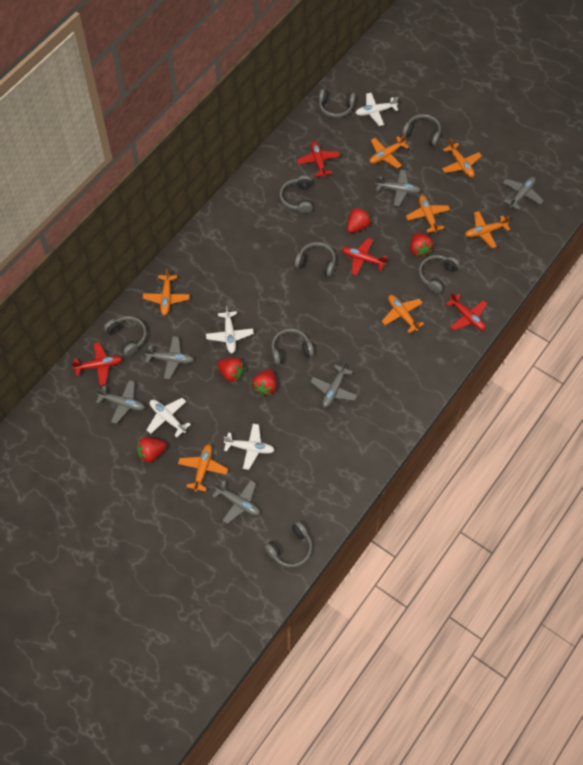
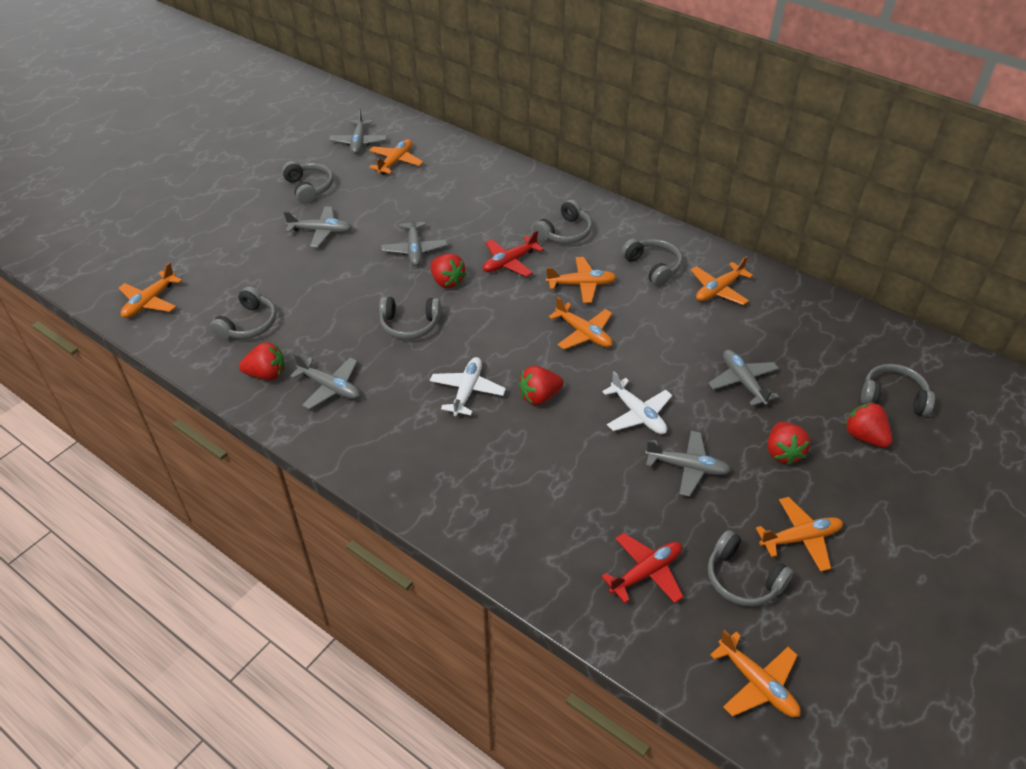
grey headphones: 8 -> 7
red plane: 4 -> 2
white plane: 4 -> 2

